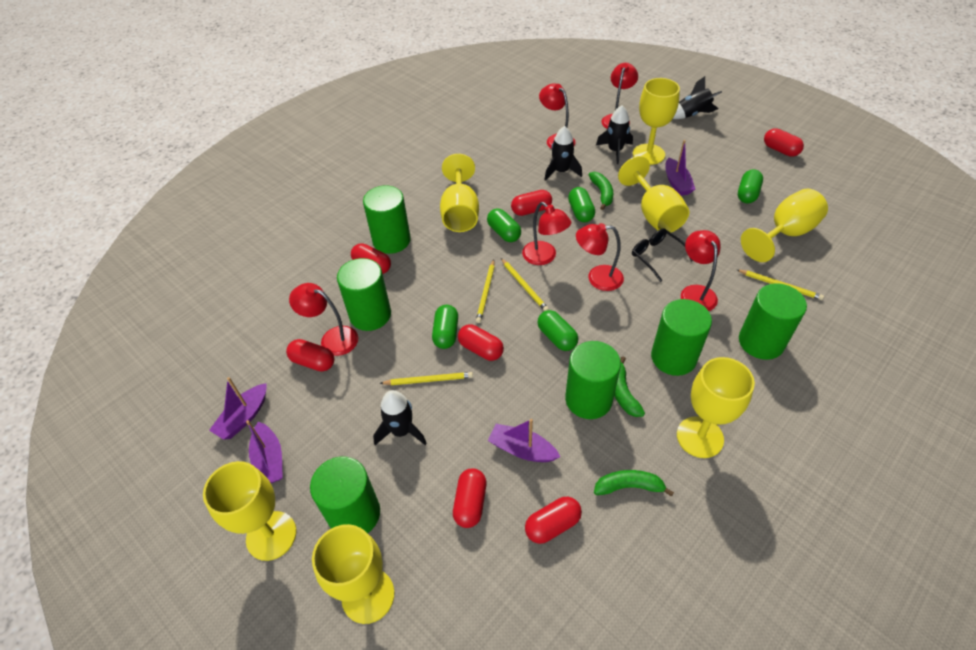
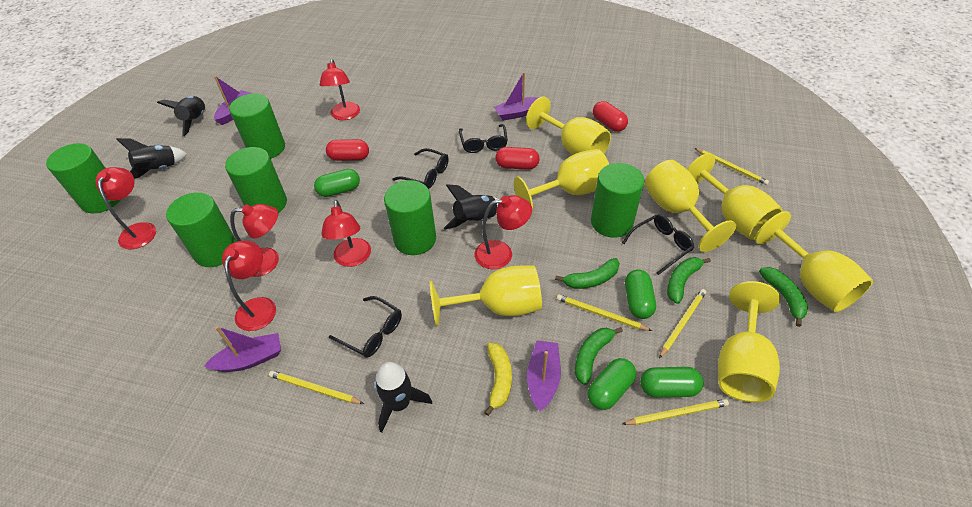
black glasses: 1 -> 4
green banana: 3 -> 4
green capsule: 5 -> 4
red capsule: 7 -> 3
yellow banana: 0 -> 1
yellow pencil: 4 -> 5

